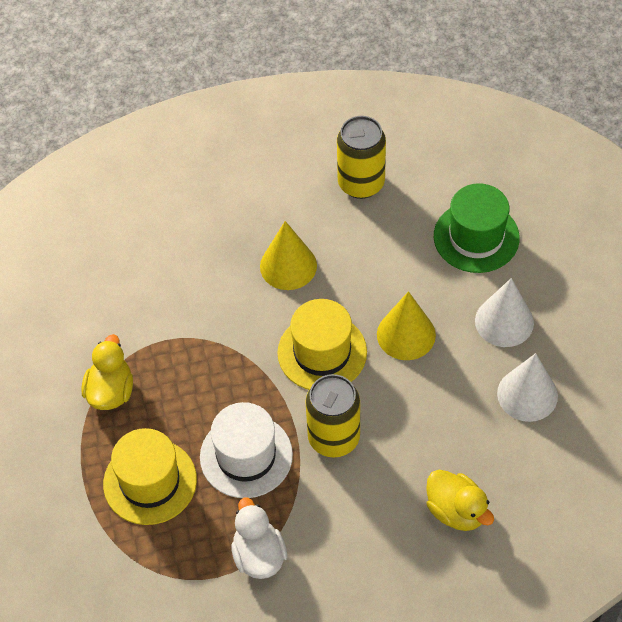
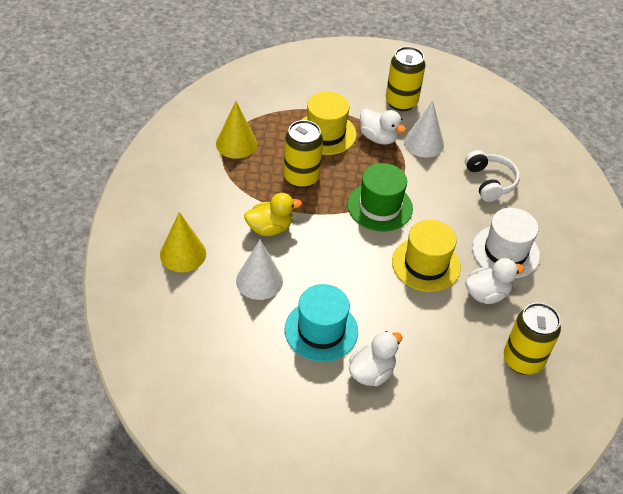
turquoise hat: 0 -> 1
white duck: 1 -> 3
white headphones: 0 -> 1
yellow can: 2 -> 3
yellow duck: 2 -> 1

